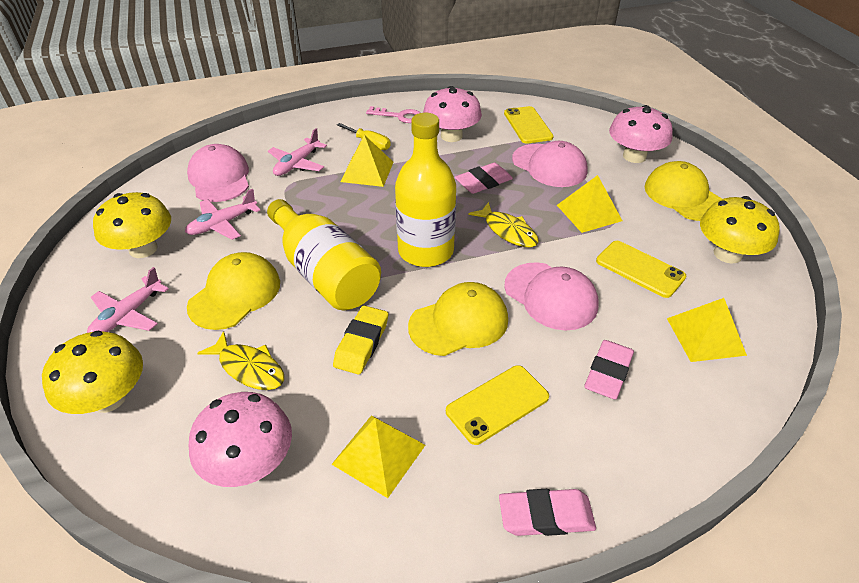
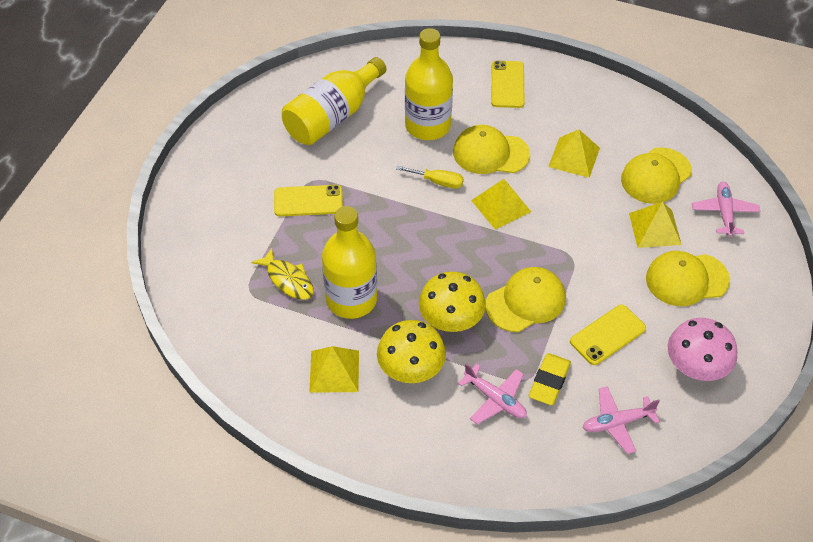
pink cap: 3 -> 0
pink eraser: 3 -> 0
pink key: 1 -> 0
pink mushroom: 3 -> 1
yellow bottle: 2 -> 3
yellow cap: 3 -> 4
yellow fish: 2 -> 1
yellow mushroom: 3 -> 2

